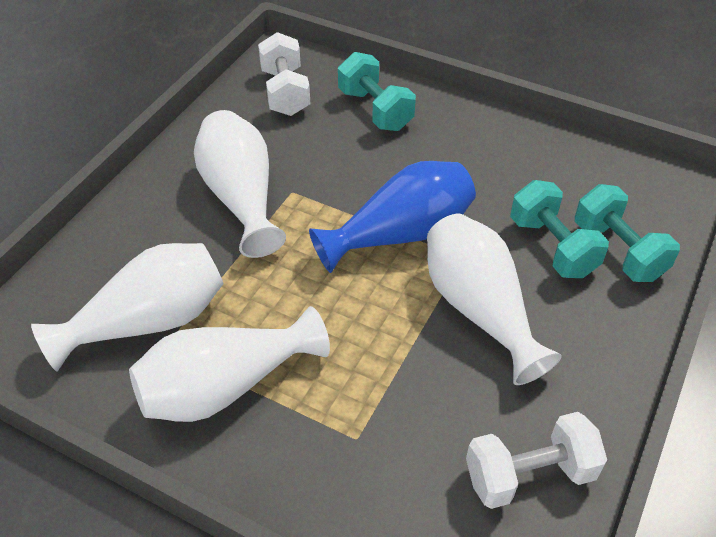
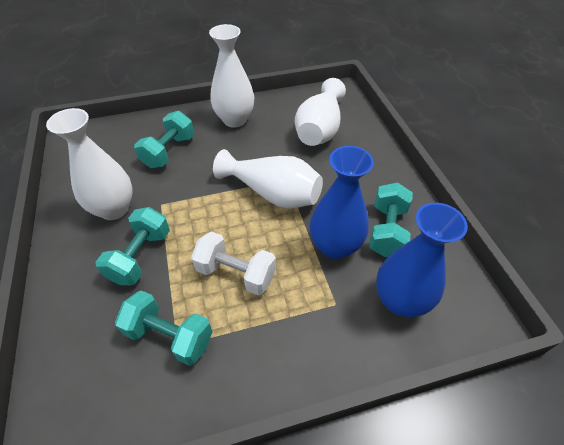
blue vase: 1 -> 2
turquoise dumbbell: 3 -> 4
white dumbbell: 2 -> 1

